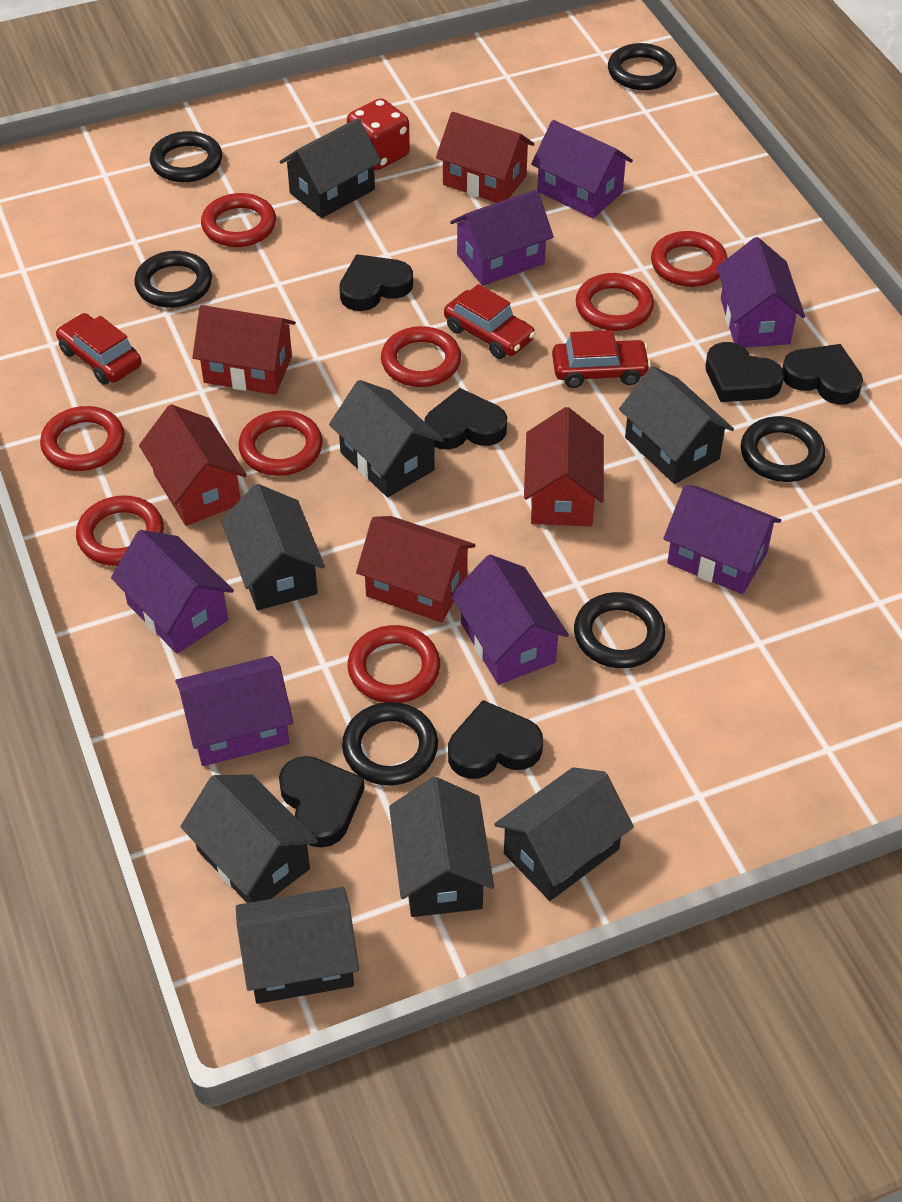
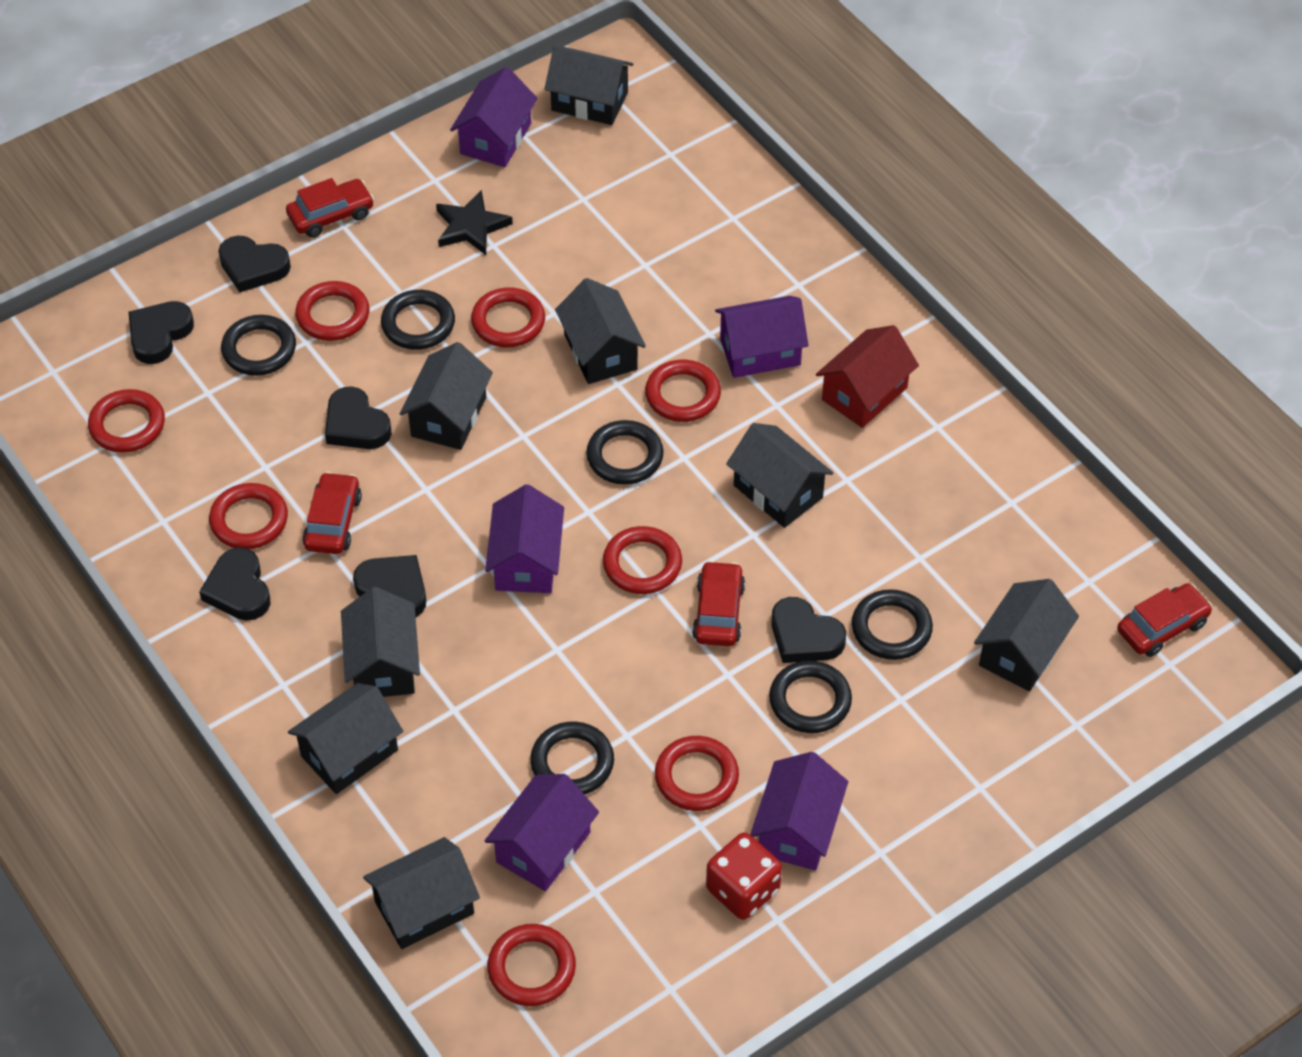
black star: 0 -> 1
purple house: 7 -> 5
red car: 3 -> 4
red house: 5 -> 1

